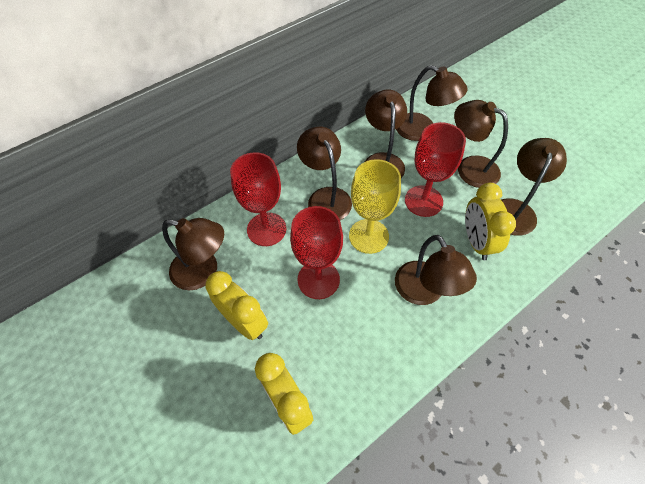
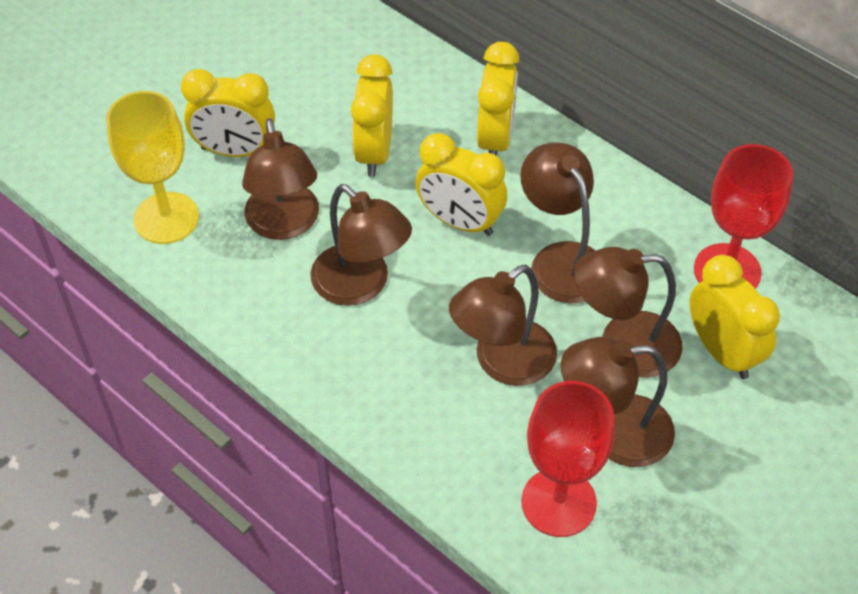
brown lamp: 7 -> 6
red goblet: 3 -> 2
yellow clock: 3 -> 5

